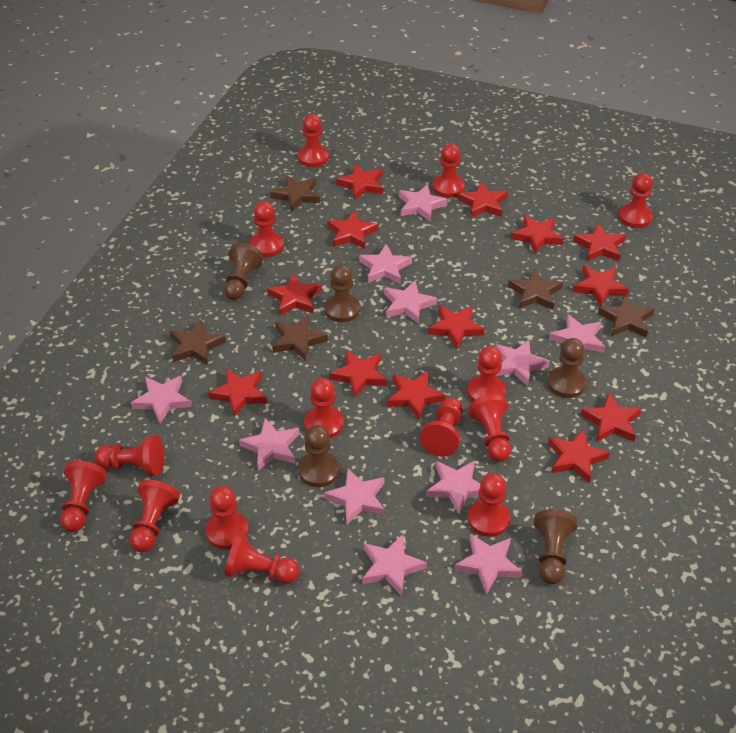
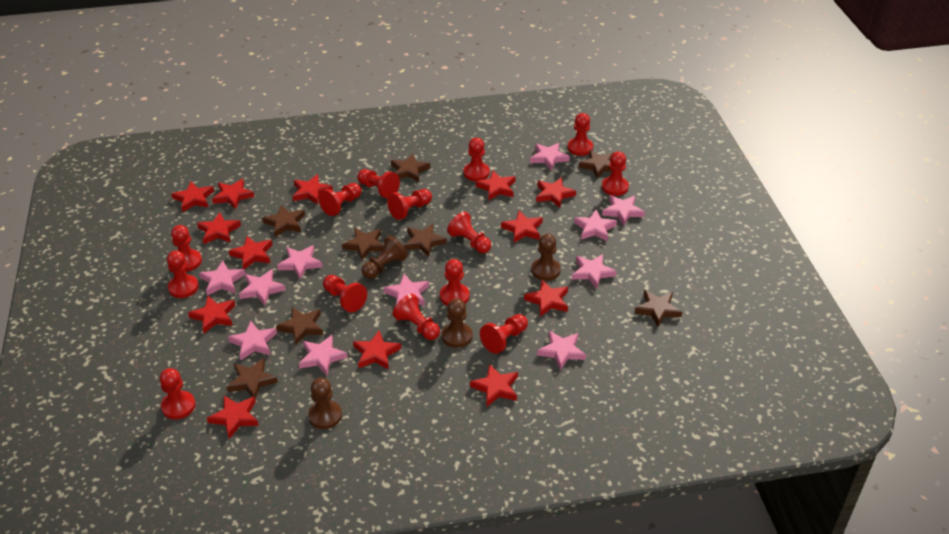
brown pawn: 5 -> 4
brown star: 5 -> 8

